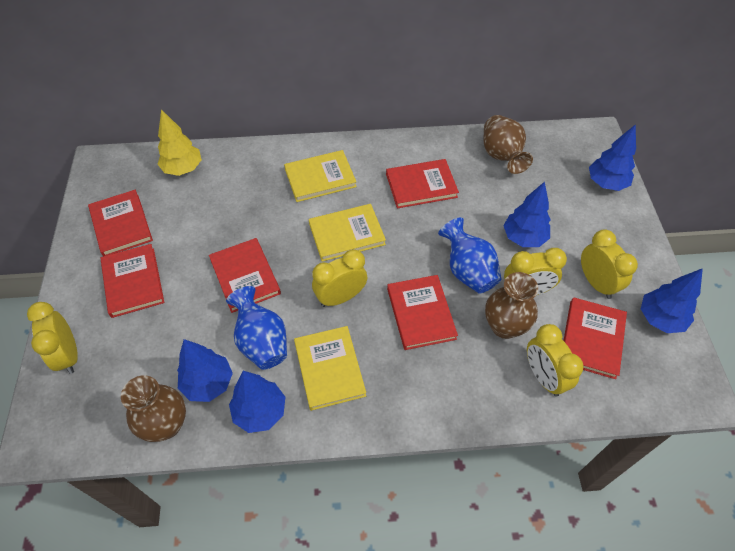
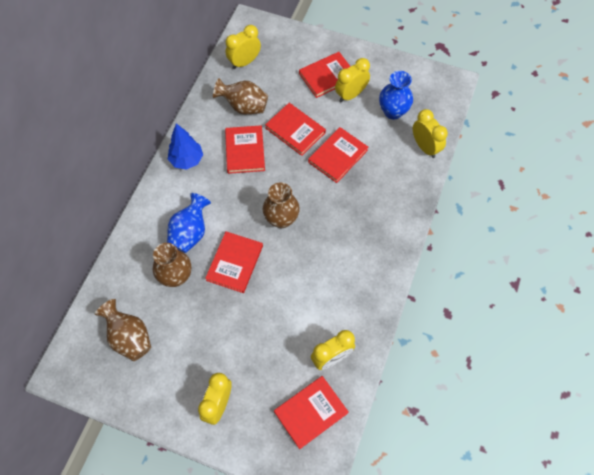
blue tree: 5 -> 1
brown vase: 3 -> 4
yellow book: 3 -> 0
yellow tree: 1 -> 0

